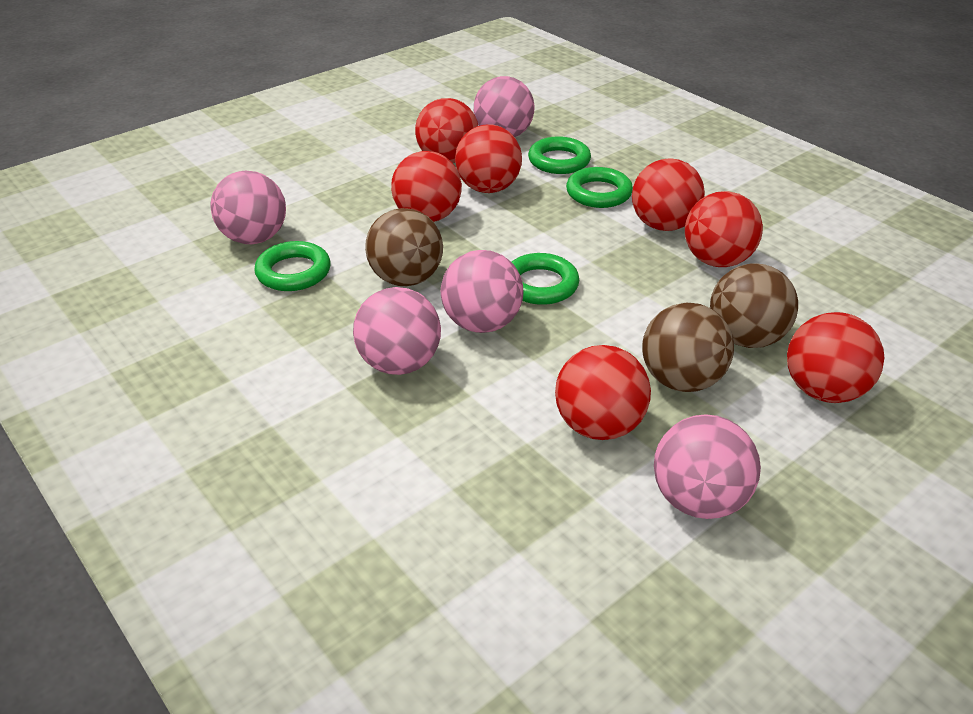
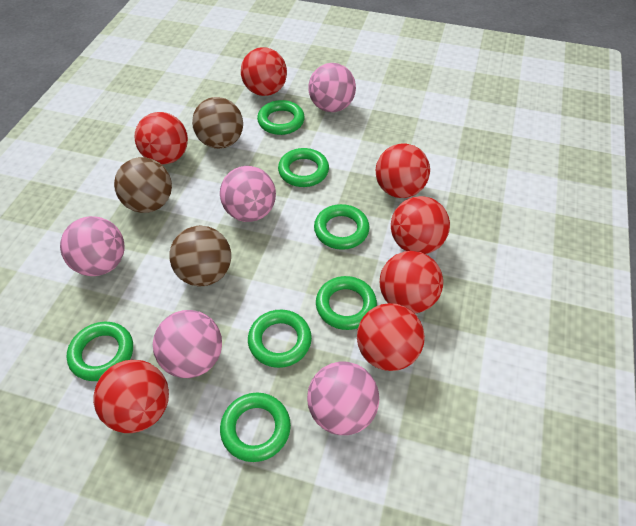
green ring: 4 -> 7

